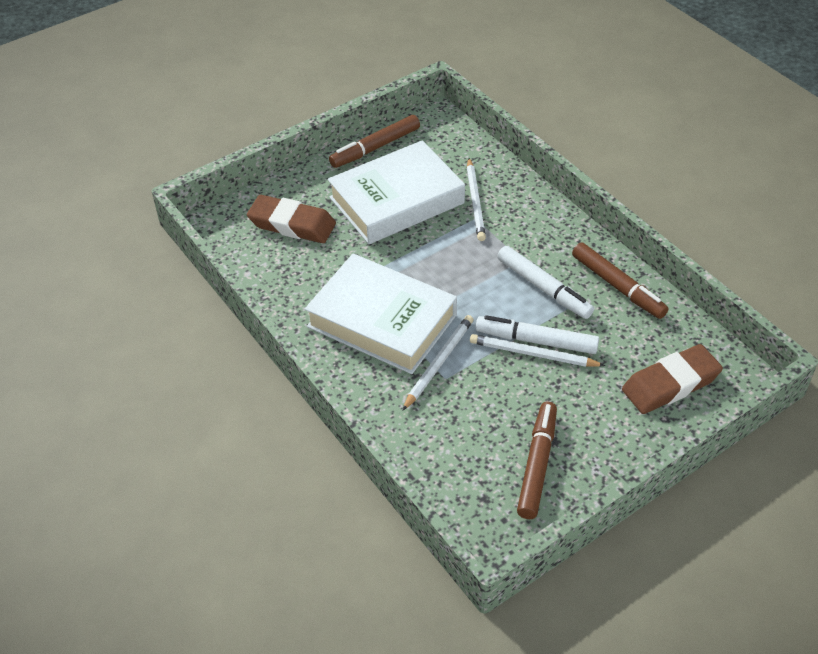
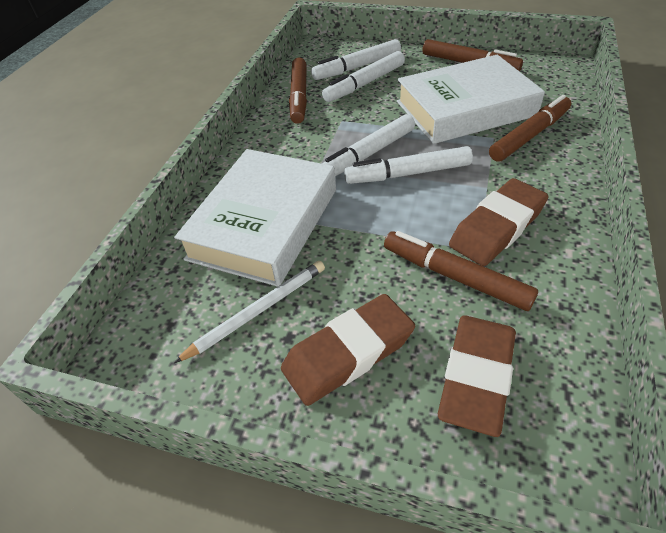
brown eraser: 2 -> 3
brown marker: 3 -> 4
white marker: 2 -> 4
white pencil: 3 -> 1

